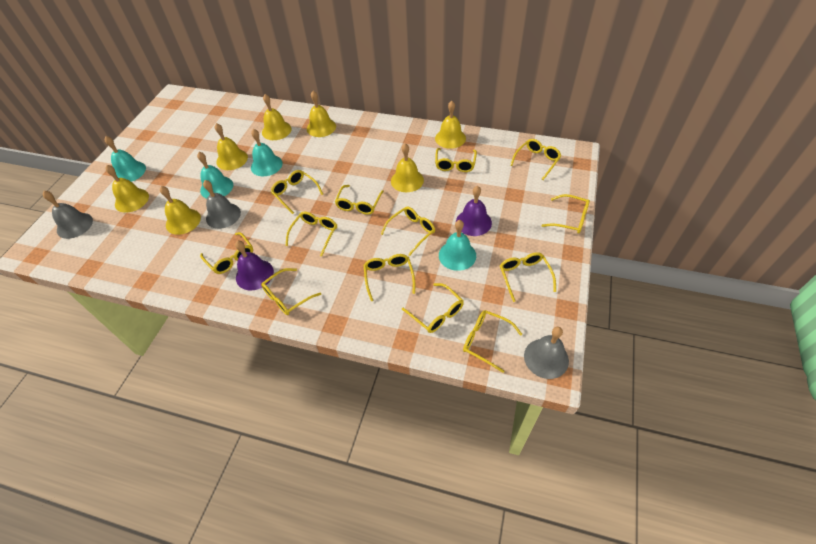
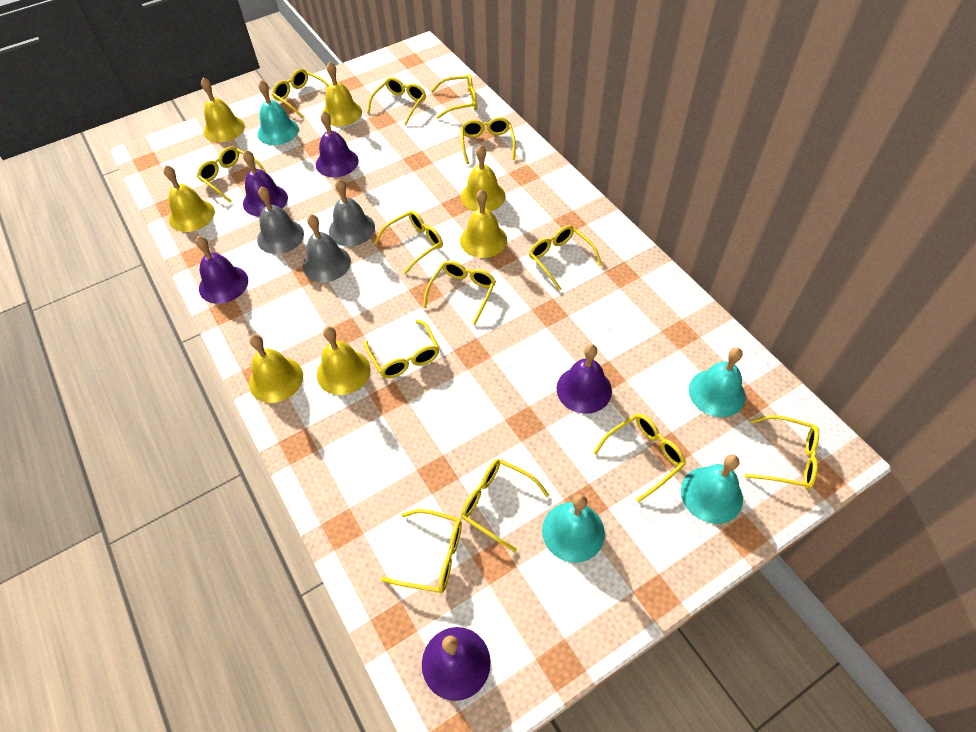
purple bell: 2 -> 5

